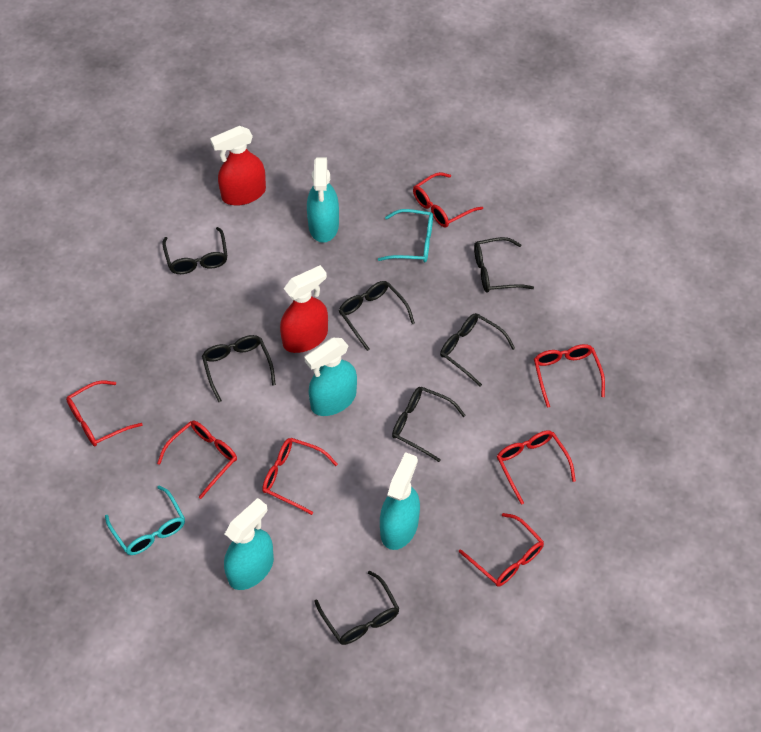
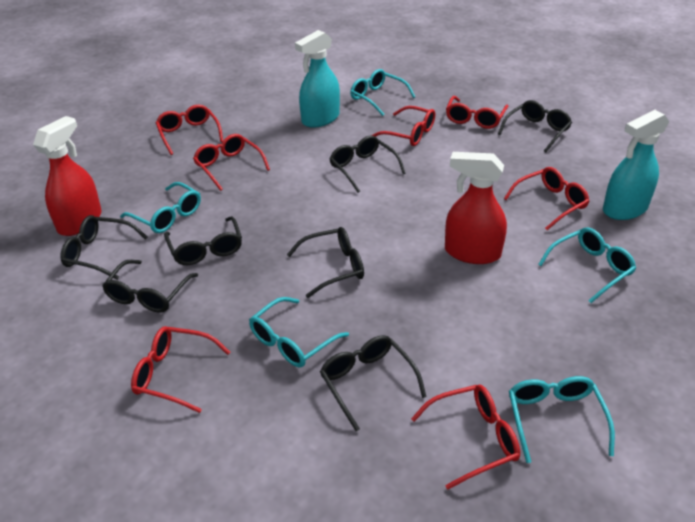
turquoise glasses: 2 -> 5
turquoise spray bottle: 4 -> 2

